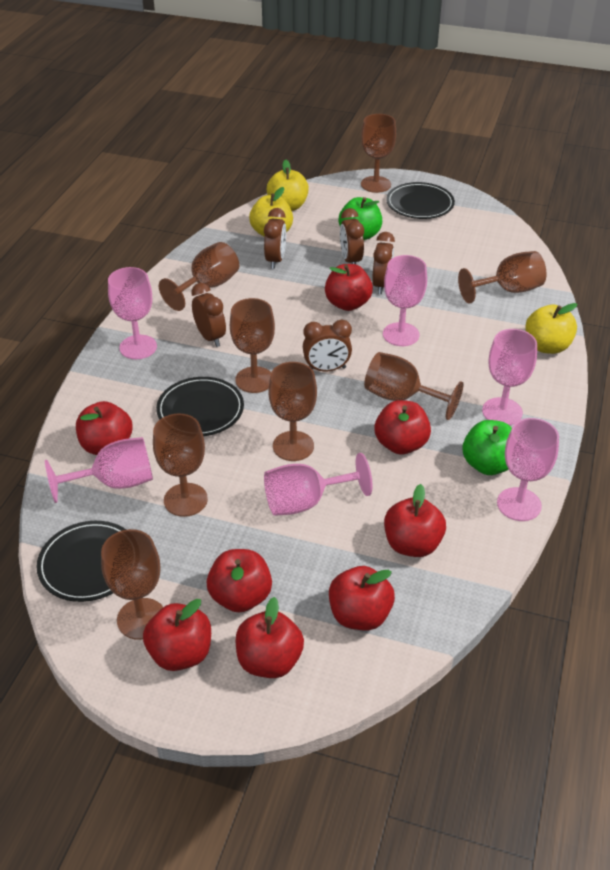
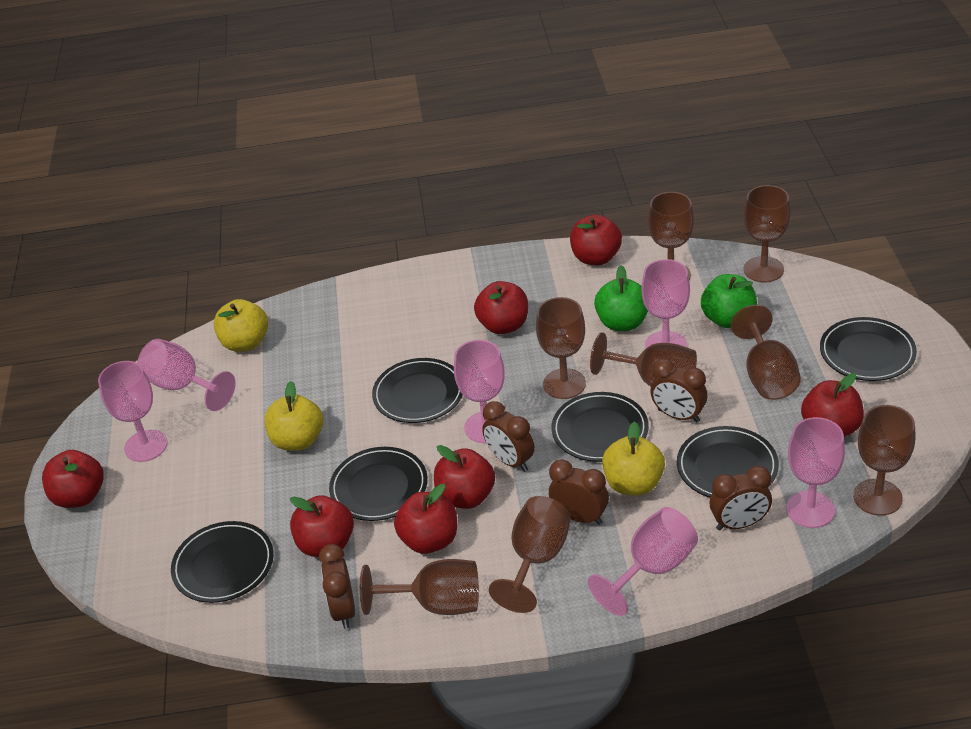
black plate: 3 -> 6
red apple: 8 -> 7

